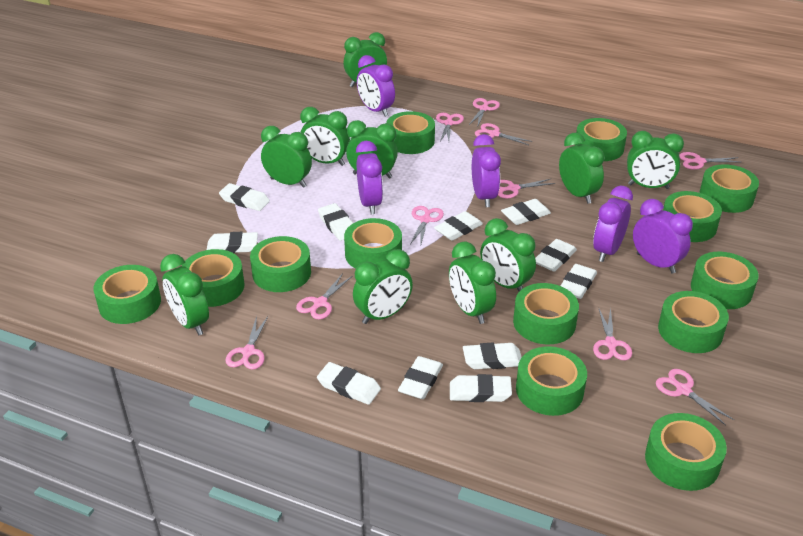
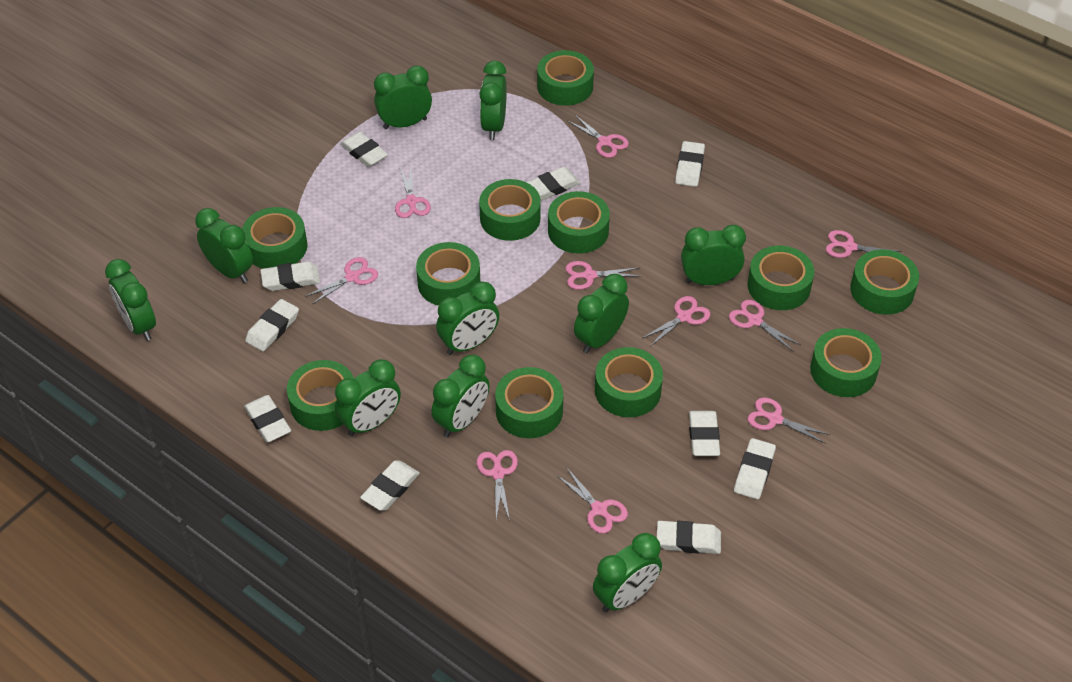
green tape: 13 -> 11
purple clock: 5 -> 0
white eraser: 11 -> 10

